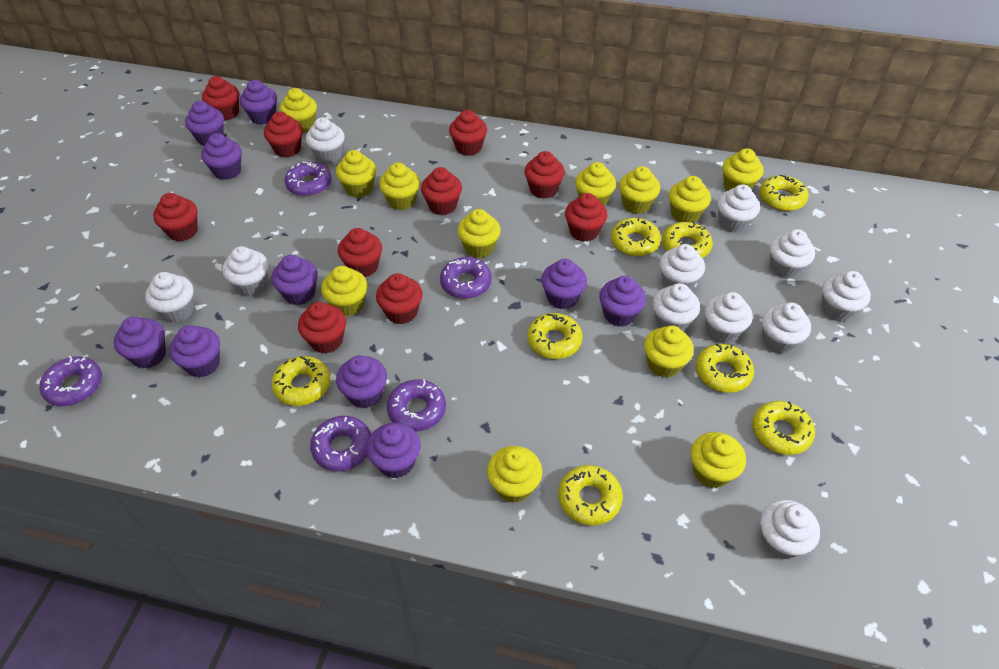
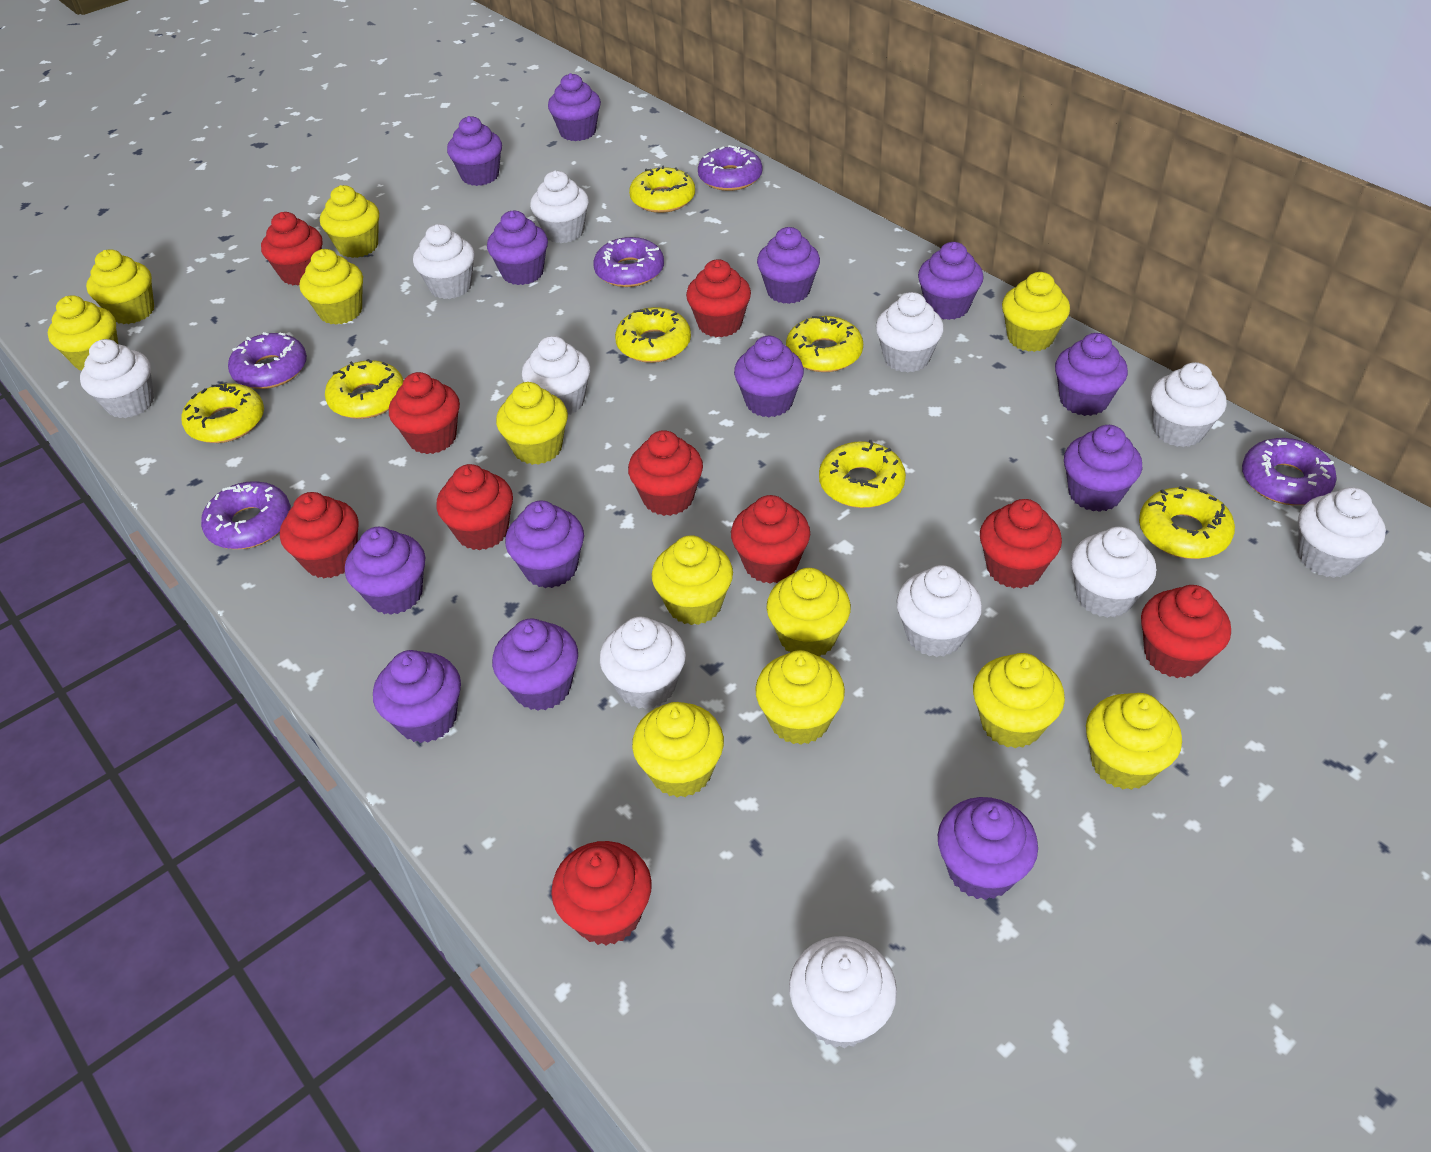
purple cupcake: 10 -> 13
yellow donut: 8 -> 7

